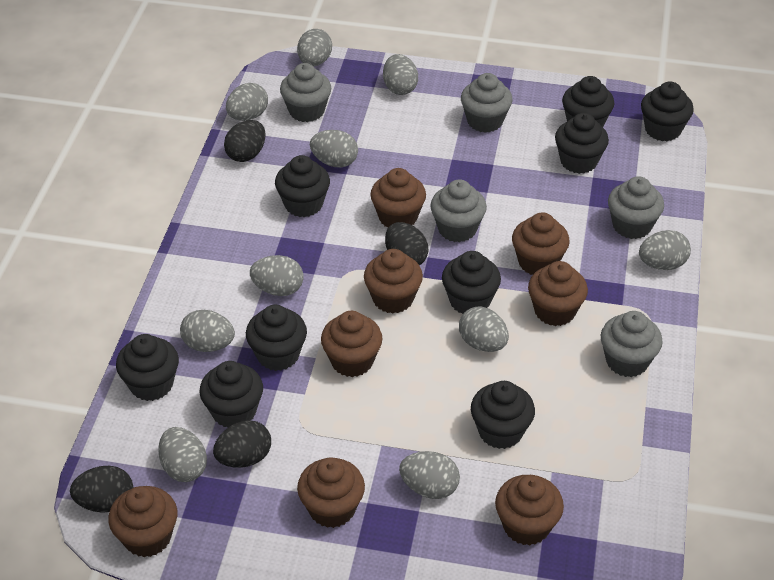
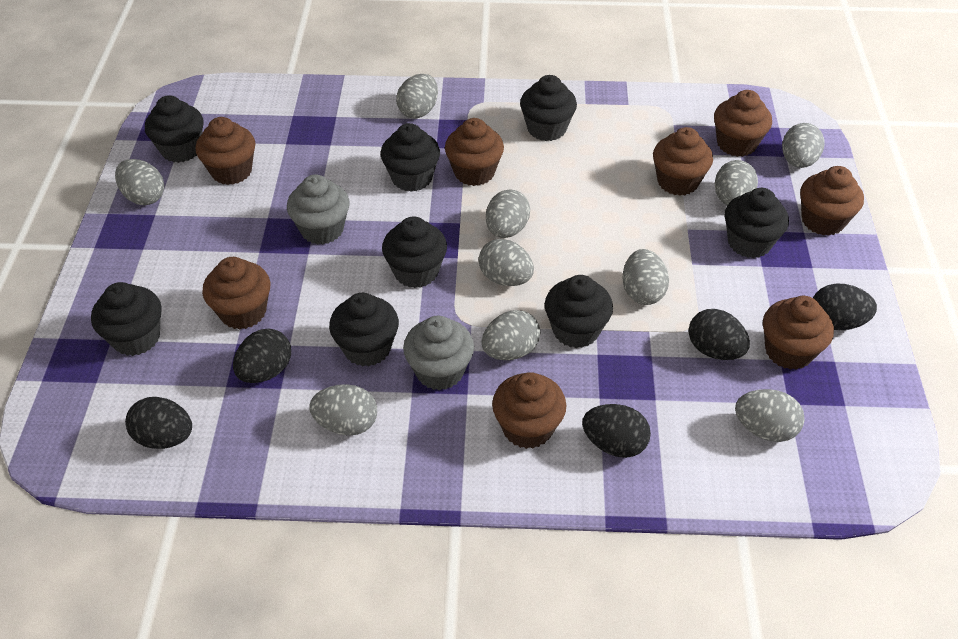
black cupcake: 9 -> 8
black egg: 4 -> 5
grey cupcake: 5 -> 2

